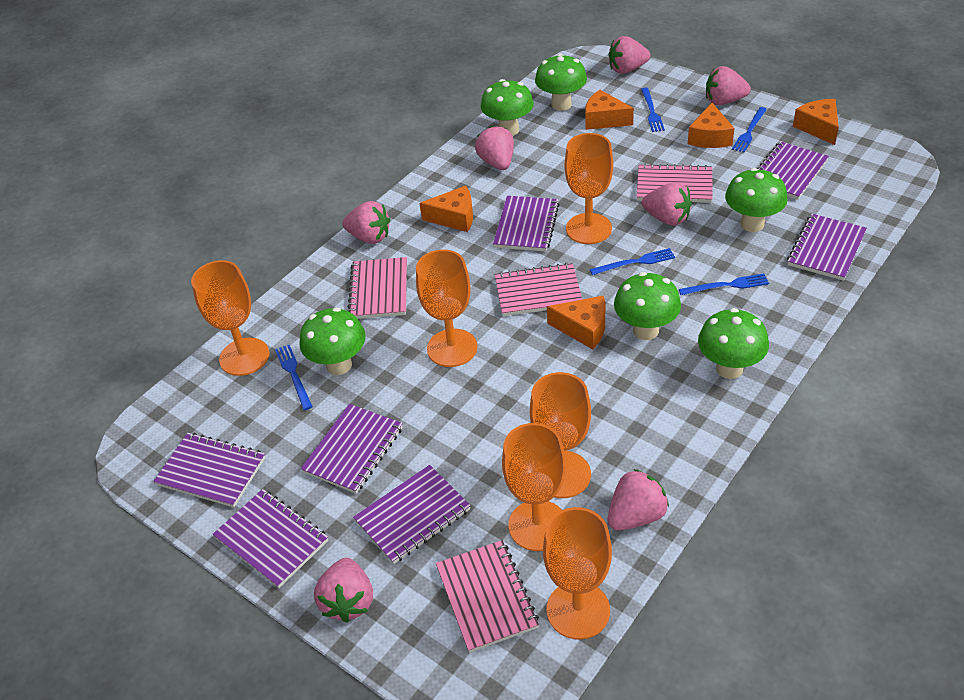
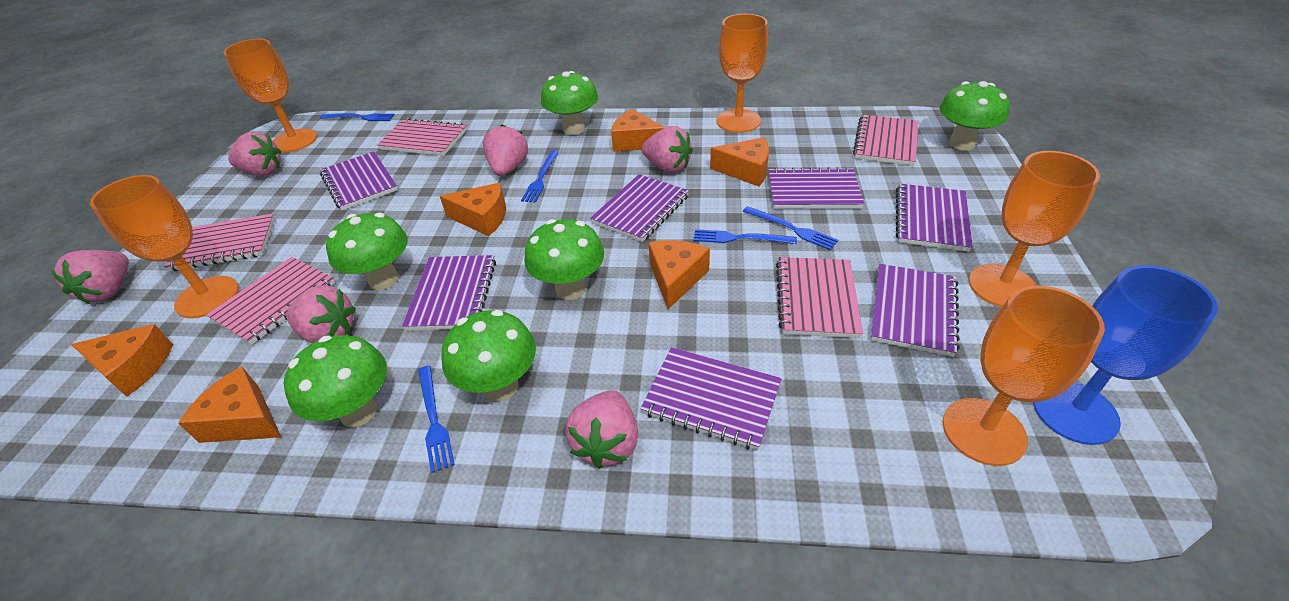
blue goblet: 0 -> 1
orange cheese: 5 -> 6
orange goblet: 6 -> 5
pink notebook: 4 -> 5
pink strawberry: 7 -> 6

